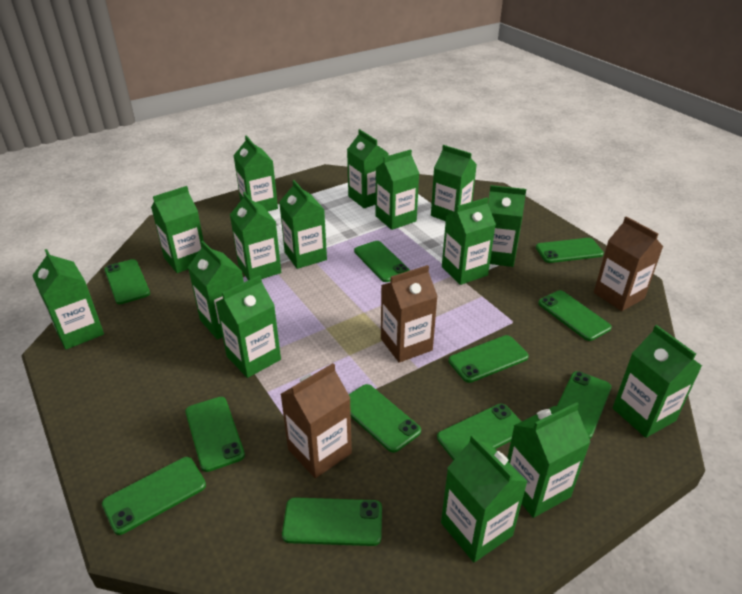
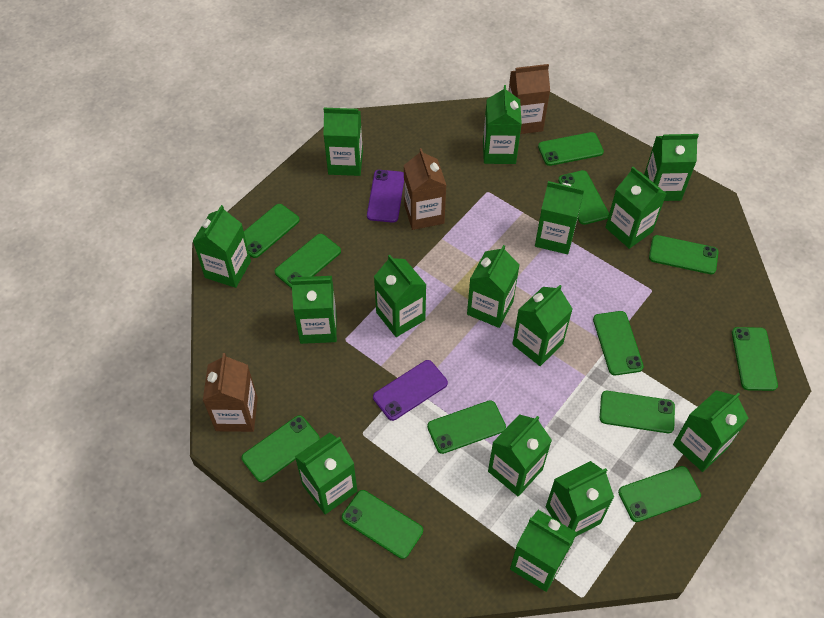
green phone: 11 -> 12
purple phone: 0 -> 2

